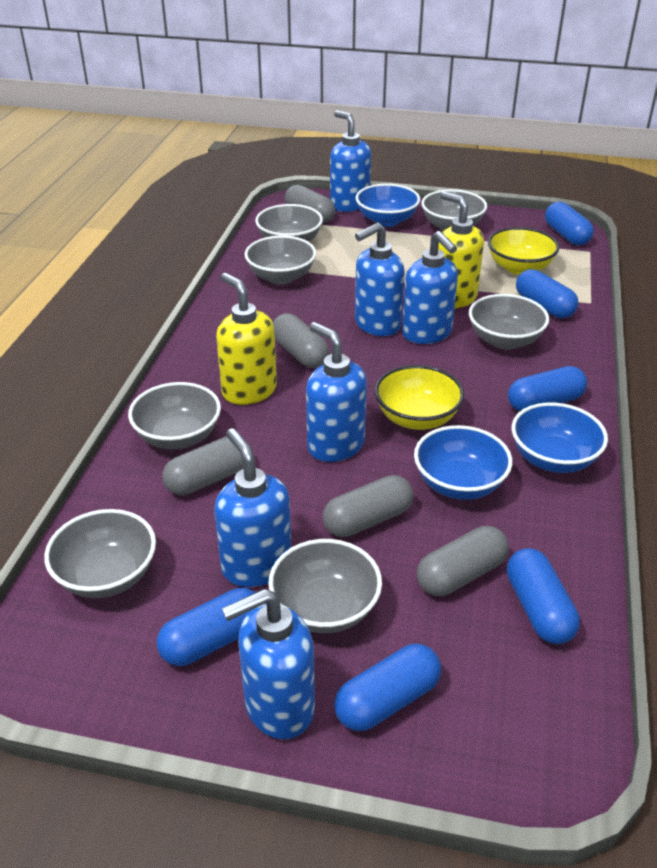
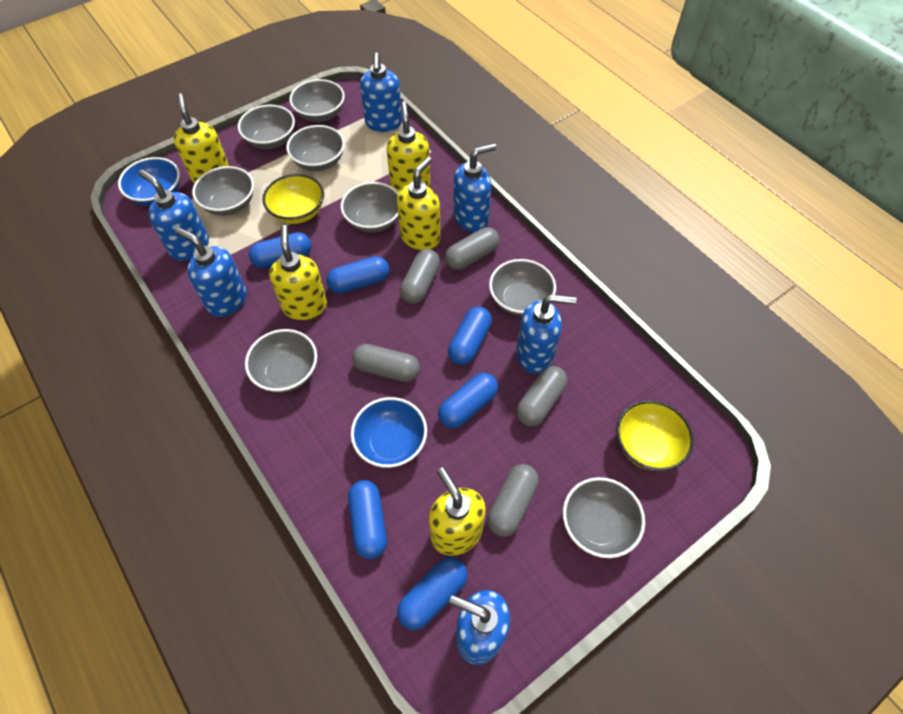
blue bowl: 3 -> 2
grey bowl: 7 -> 8
yellow soap dispenser: 2 -> 5

